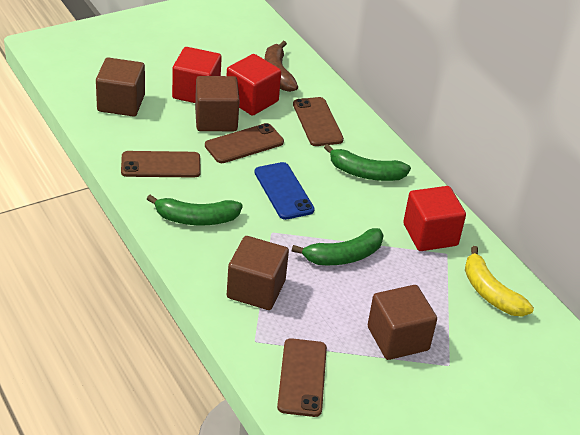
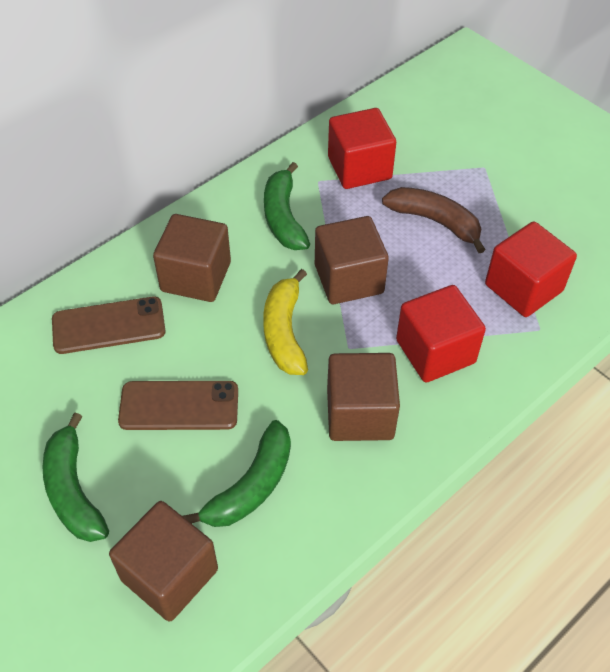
blue phone: 1 -> 0
brown phone: 4 -> 2

